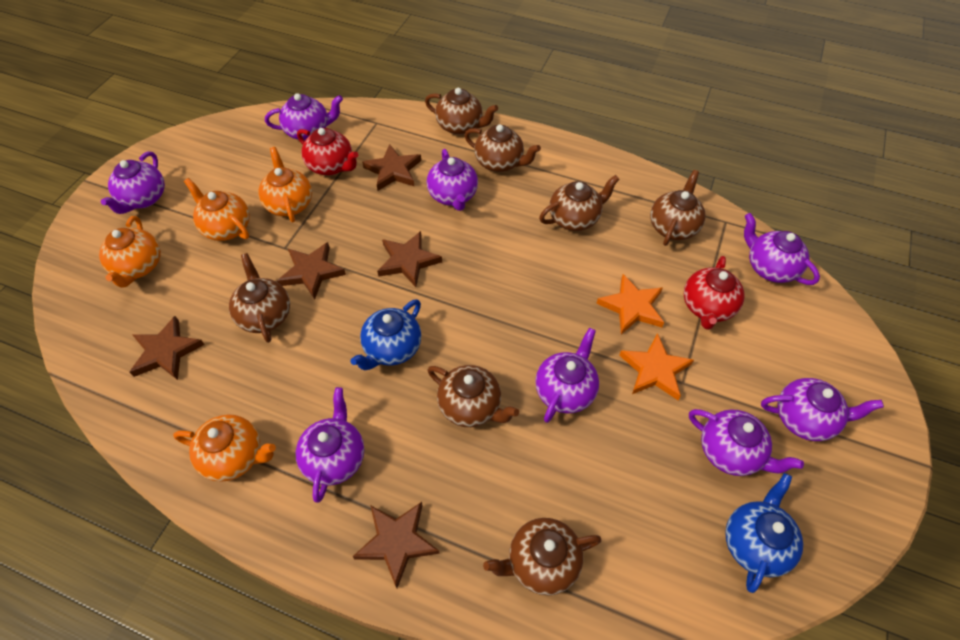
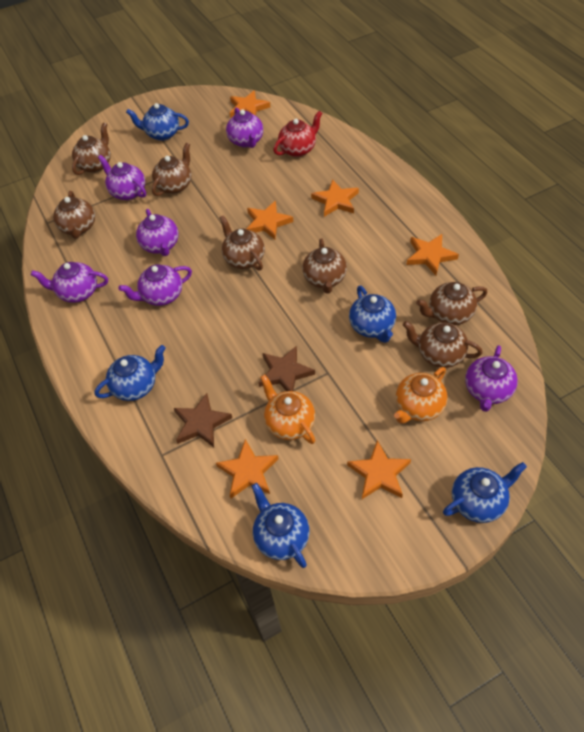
blue teapot: 2 -> 5
brown star: 5 -> 2
orange star: 2 -> 6
orange teapot: 4 -> 2
purple teapot: 8 -> 6
red teapot: 2 -> 1

